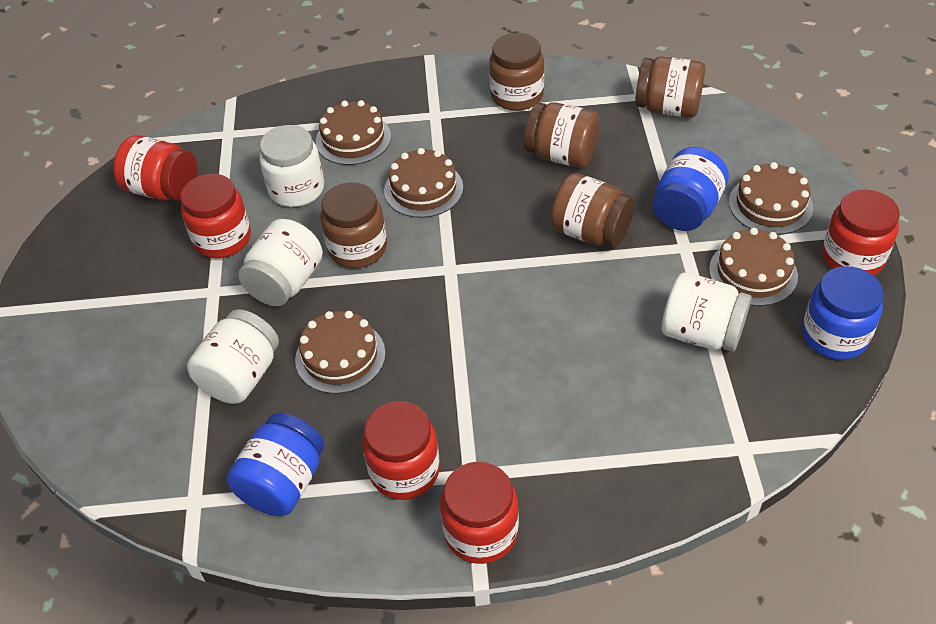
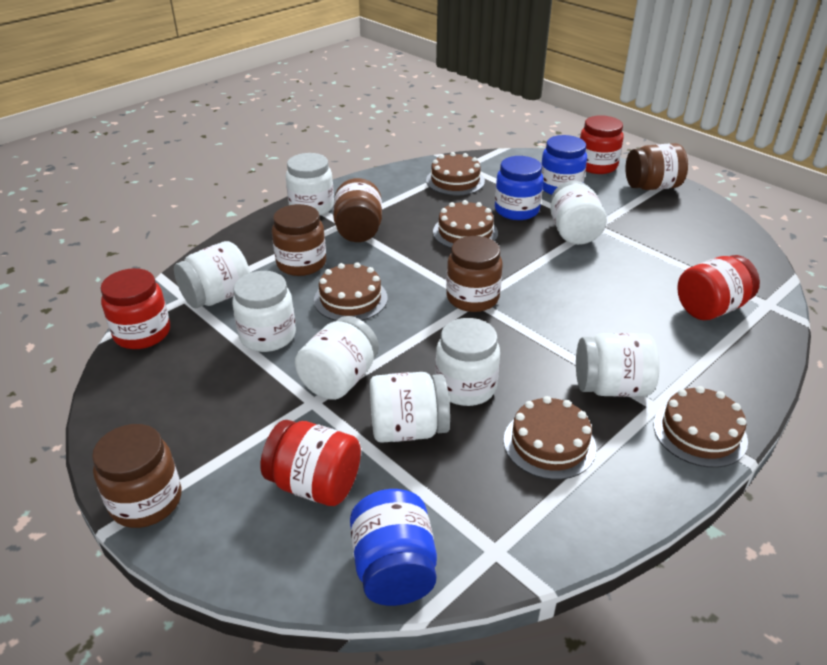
red jar: 5 -> 4
white jar: 4 -> 8

